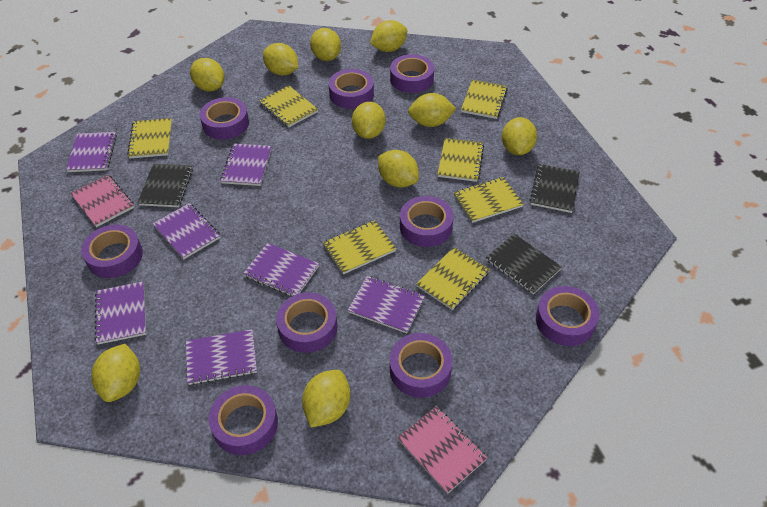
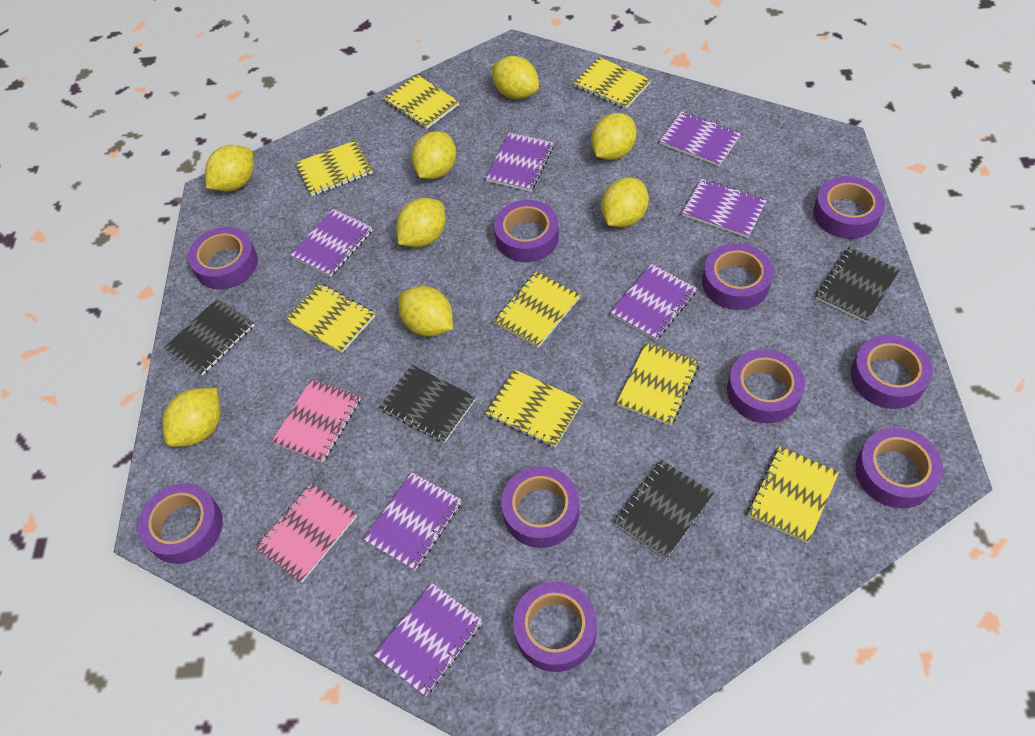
black notebook: 3 -> 4
purple tape: 9 -> 10
yellow lemon: 10 -> 8
yellow notebook: 7 -> 8

